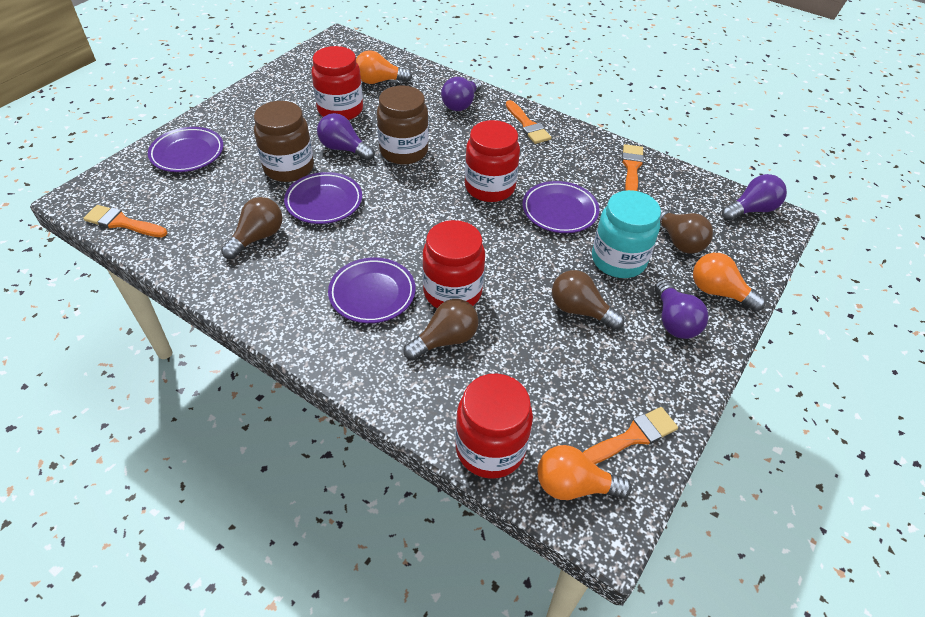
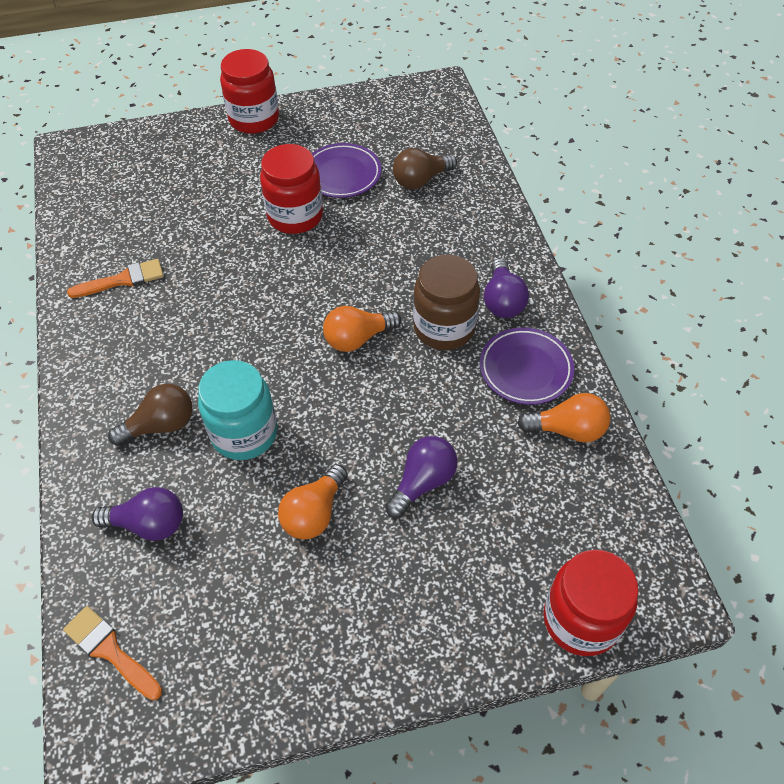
brown jar: 2 -> 1
brown light bulb: 4 -> 2
orange brush: 4 -> 2
purple light bulb: 4 -> 3
purple plate: 4 -> 2
red jar: 4 -> 3

